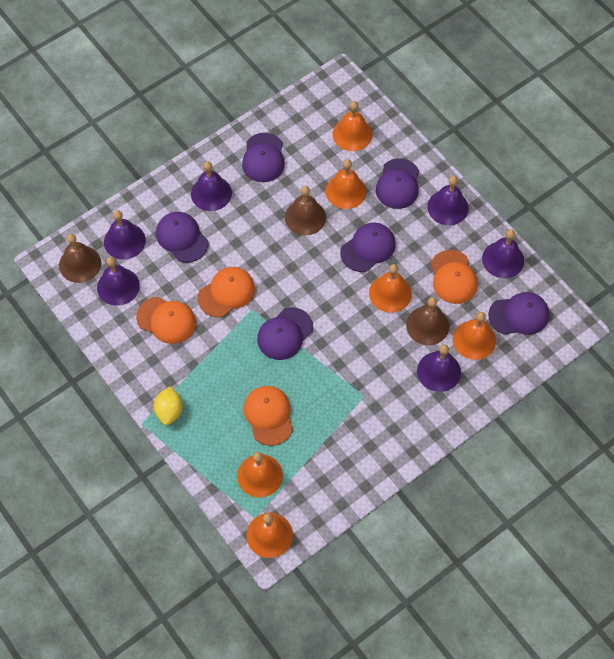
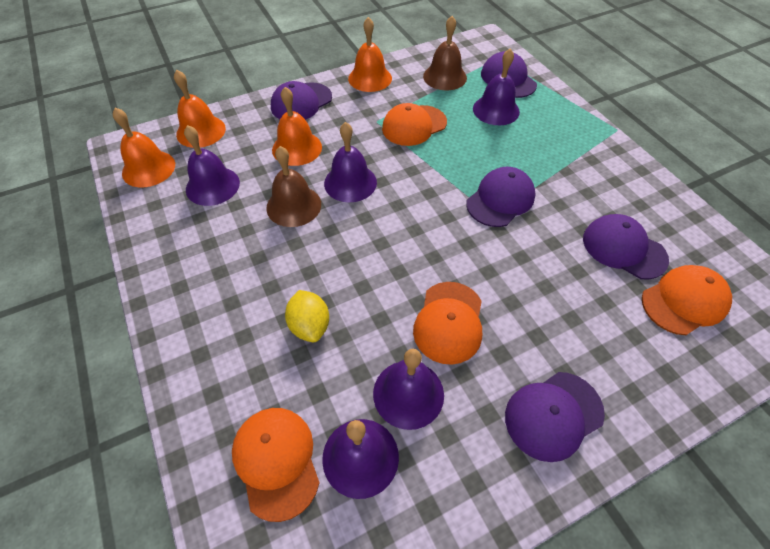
brown bell: 3 -> 2
orange bell: 6 -> 4
purple bell: 6 -> 5
purple cap: 6 -> 5

